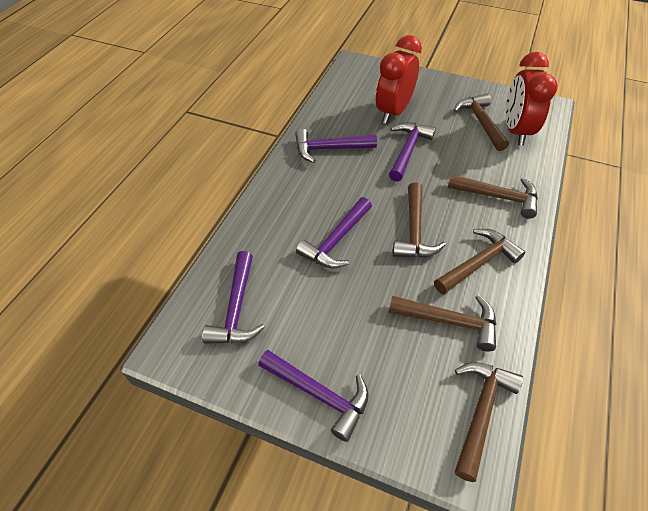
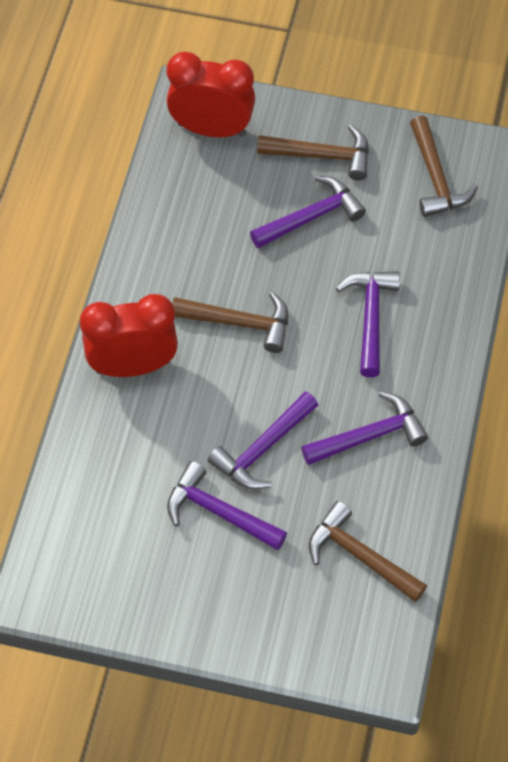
brown hammer: 6 -> 4

